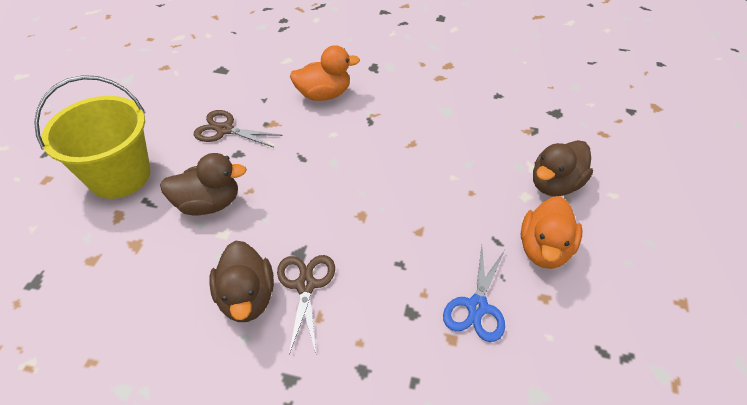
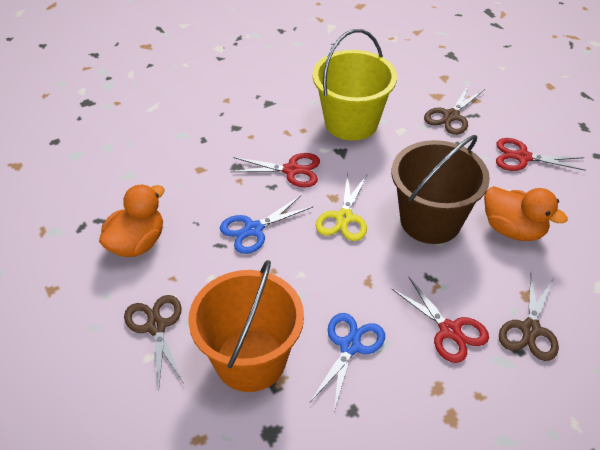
blue scissors: 1 -> 2
brown bucket: 0 -> 1
brown duck: 3 -> 0
brown scissors: 2 -> 3
orange bucket: 0 -> 1
red scissors: 0 -> 3
yellow scissors: 0 -> 1

